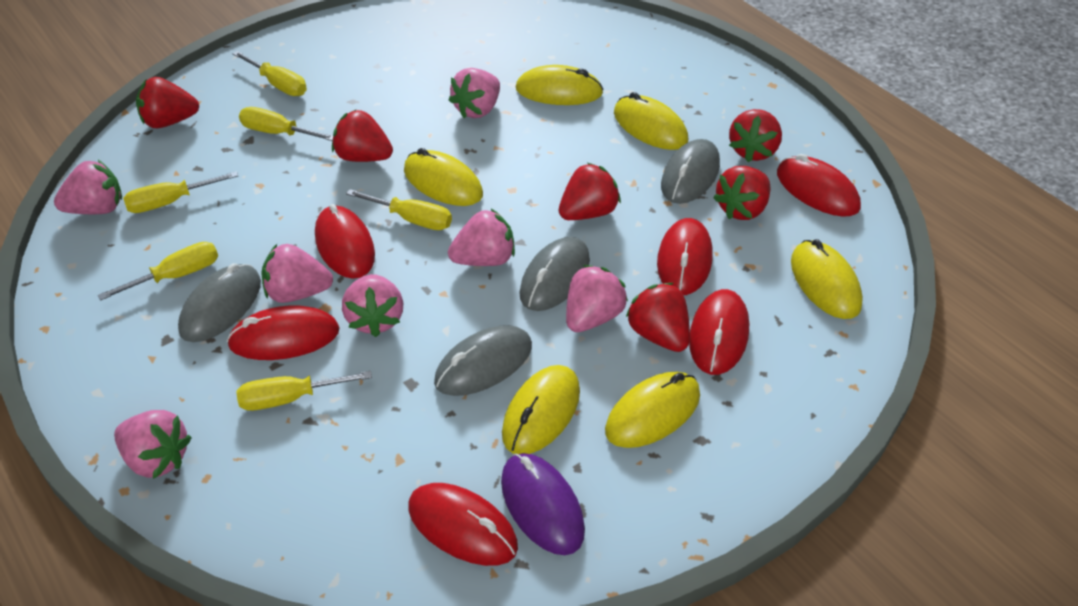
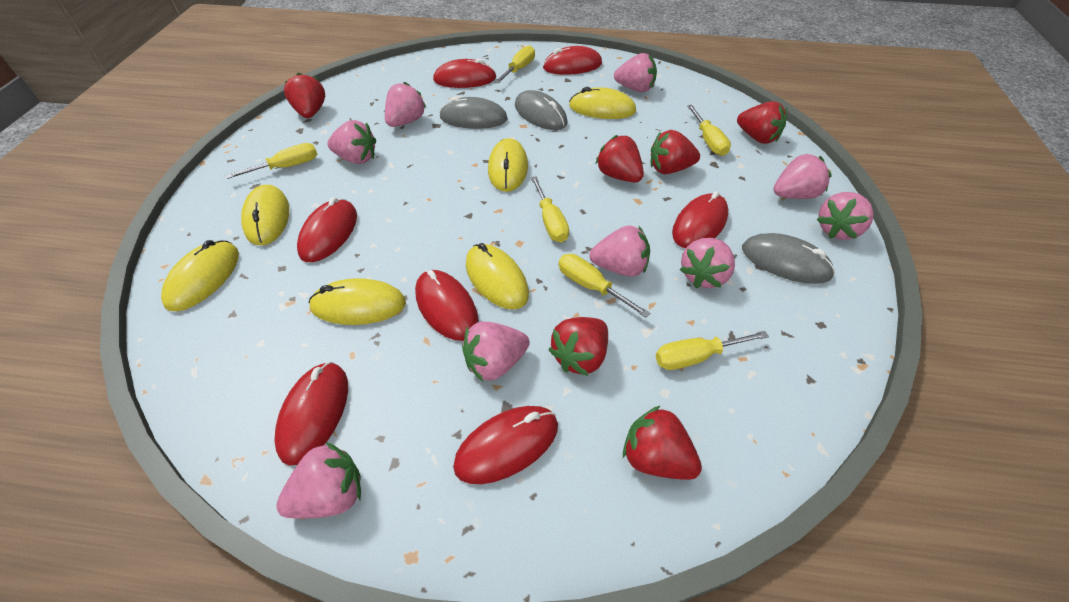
grey mouse: 4 -> 3
pink strawberry: 7 -> 9
purple mouse: 1 -> 0
red mouse: 6 -> 7

